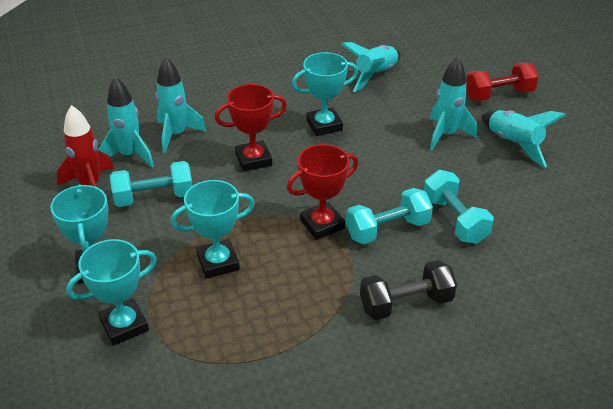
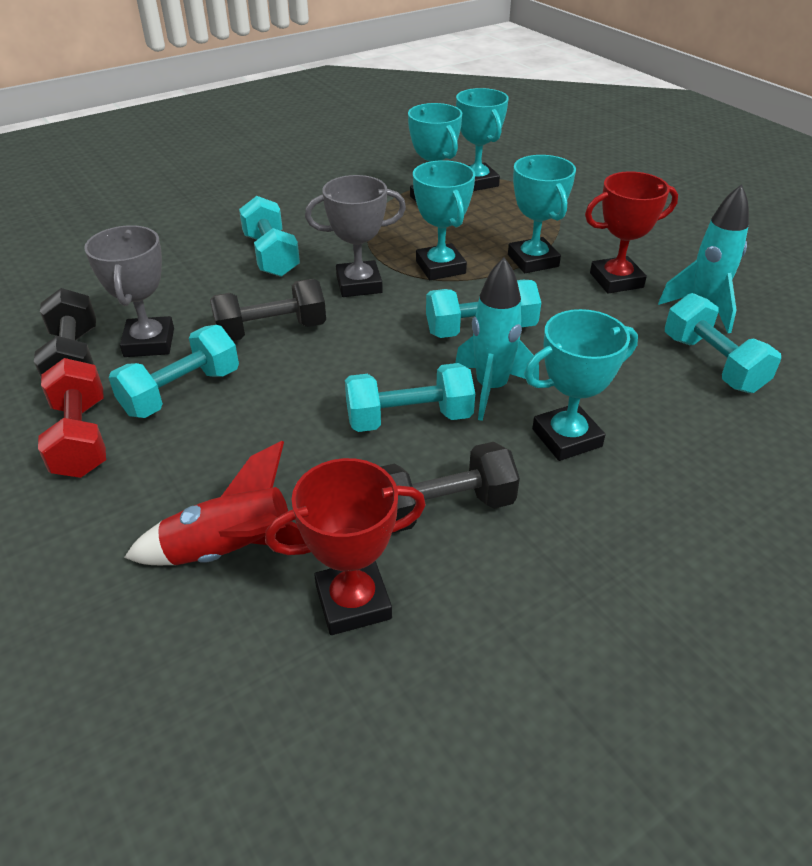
black dumbbell: 1 -> 3
grey trophy: 0 -> 2
turquoise dumbbell: 3 -> 5
turquoise rocket: 5 -> 2
turquoise trophy: 4 -> 5

